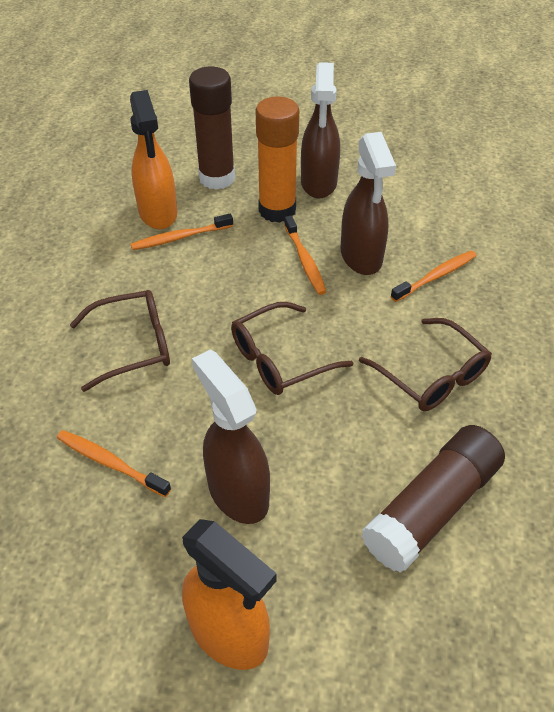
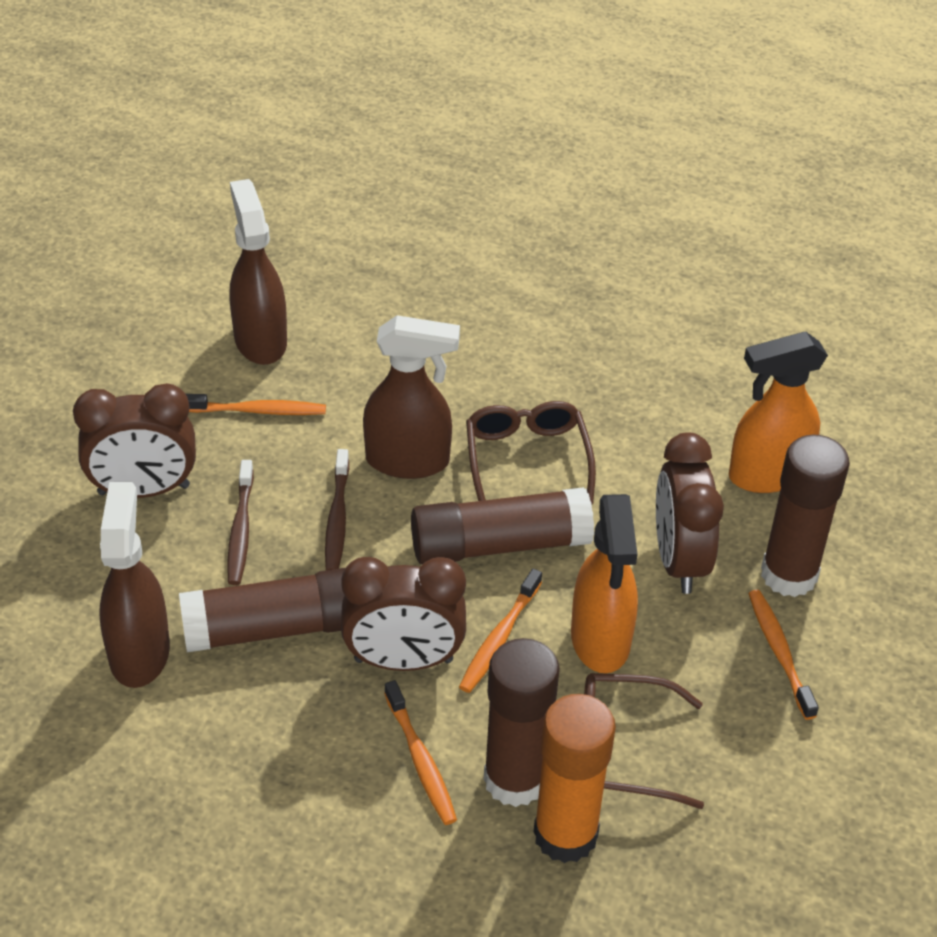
brown clock: 0 -> 3
brown glasses: 3 -> 2
brown glue stick: 2 -> 4
brown toothbrush: 0 -> 2

